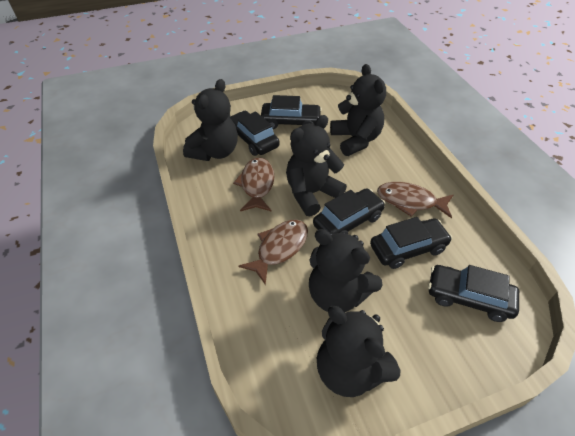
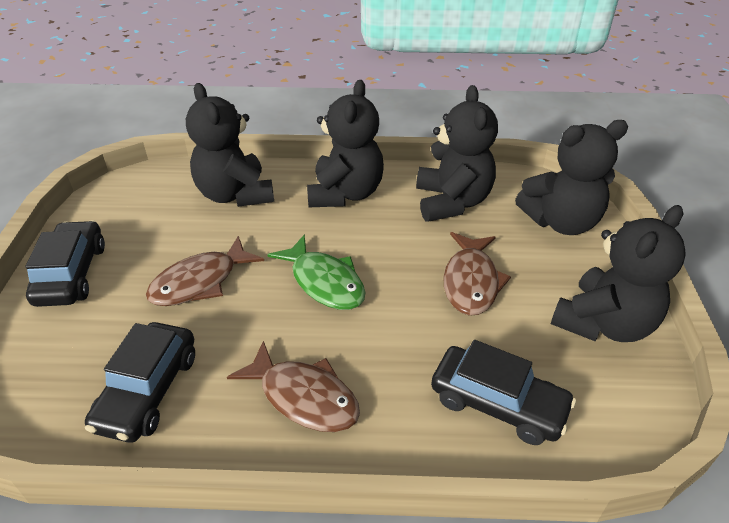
black car: 5 -> 3
green fish: 0 -> 1

